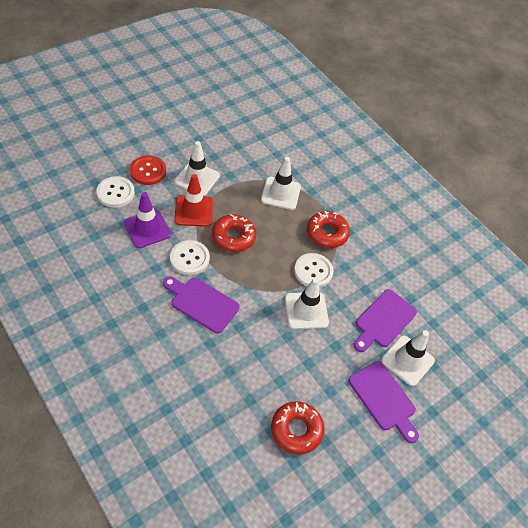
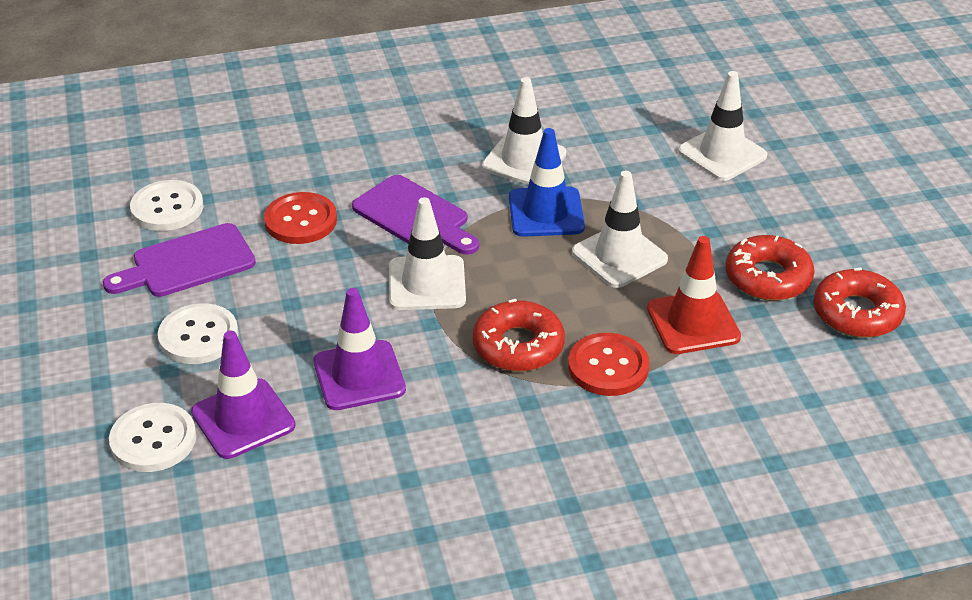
blue traffic cone: 0 -> 1
purple cutting board: 3 -> 2
purple traffic cone: 1 -> 2
red button: 1 -> 2

